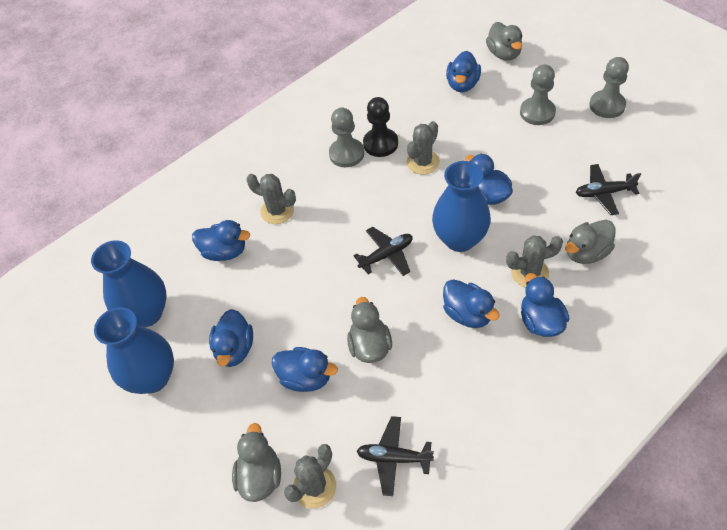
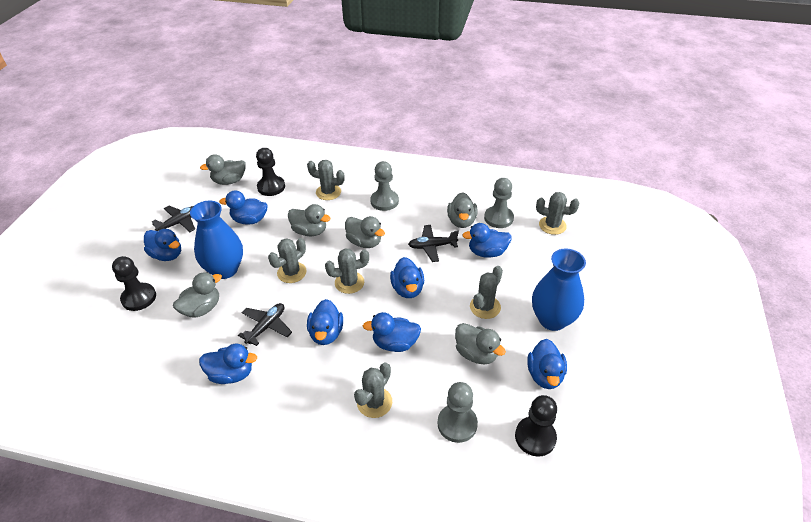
black pawn: 1 -> 3
blue duck: 7 -> 8
blue vase: 3 -> 2
grey cactus: 4 -> 6
grey duck: 4 -> 6

